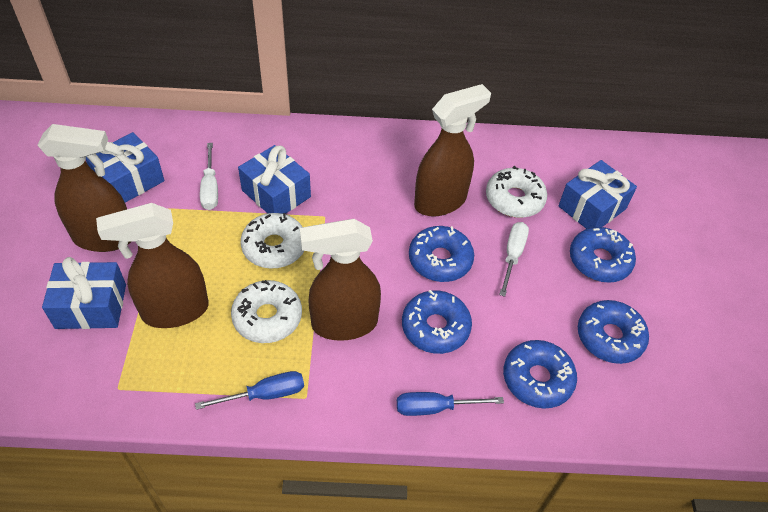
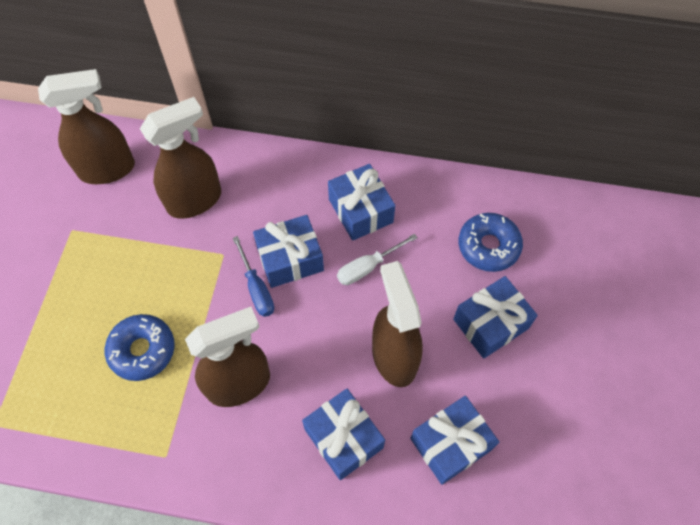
blue donut: 5 -> 2
blue gift: 4 -> 5
blue screwdriver: 2 -> 1
white donut: 3 -> 0
white screwdriver: 2 -> 1

